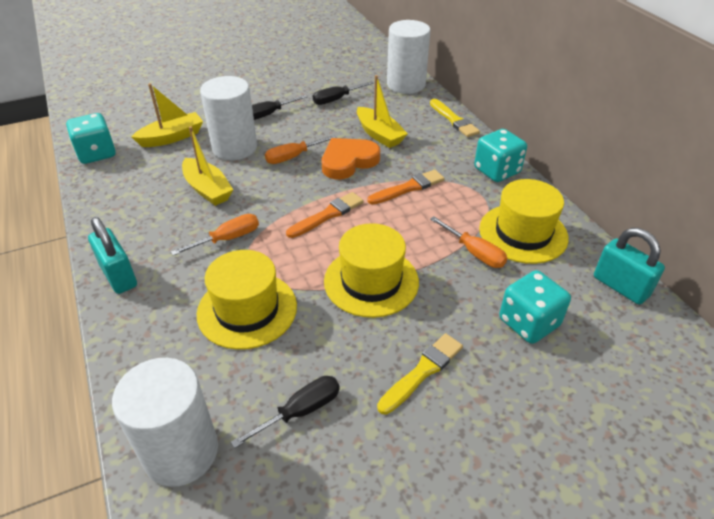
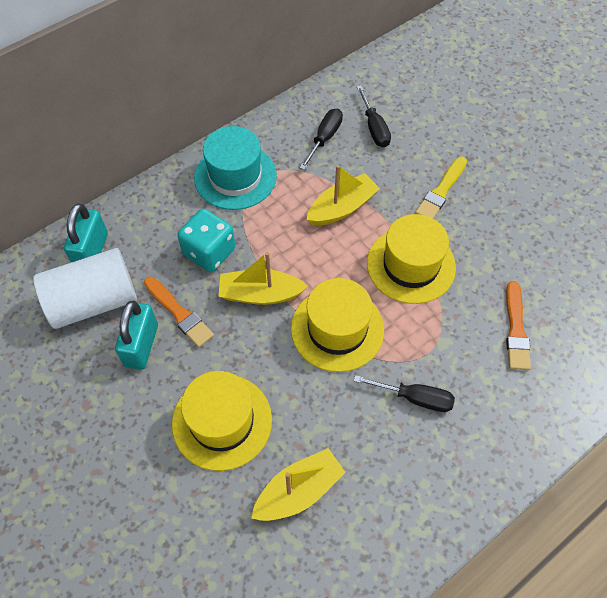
orange heart: 1 -> 0
orange screwdriver: 3 -> 0
turquoise dice: 3 -> 1
turquoise hat: 0 -> 1
white cylinder: 3 -> 1
yellow brush: 2 -> 1

